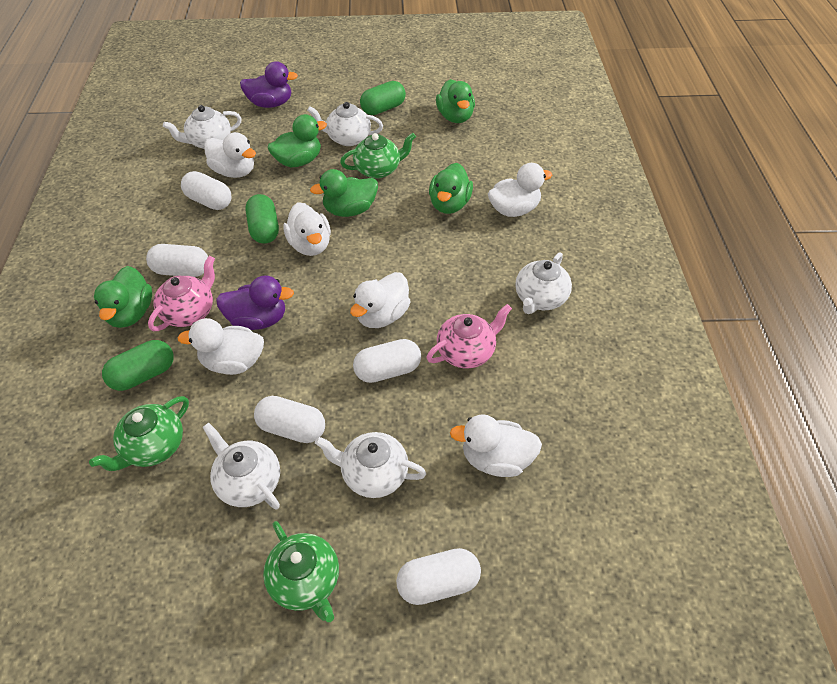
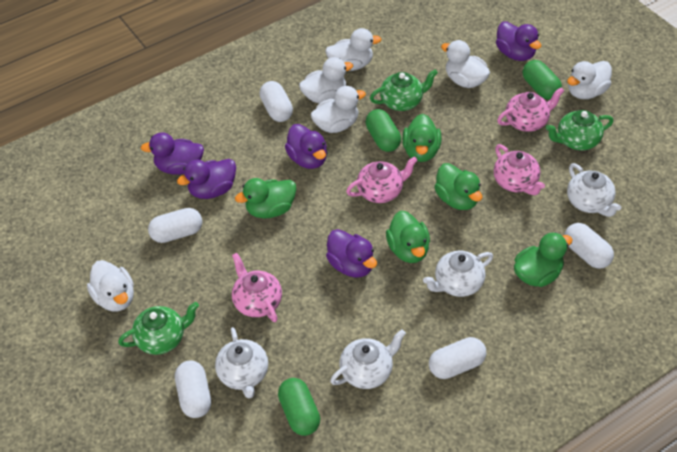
pink teapot: 2 -> 4
purple duck: 2 -> 5
white teapot: 5 -> 4

